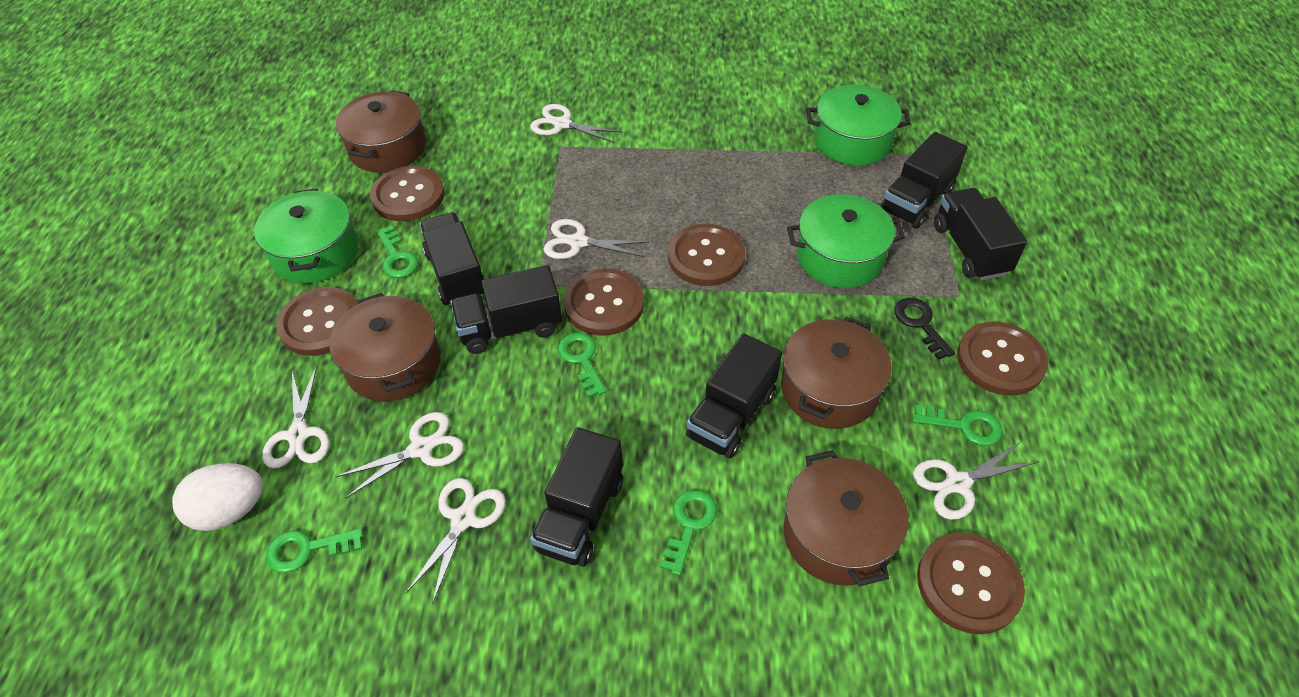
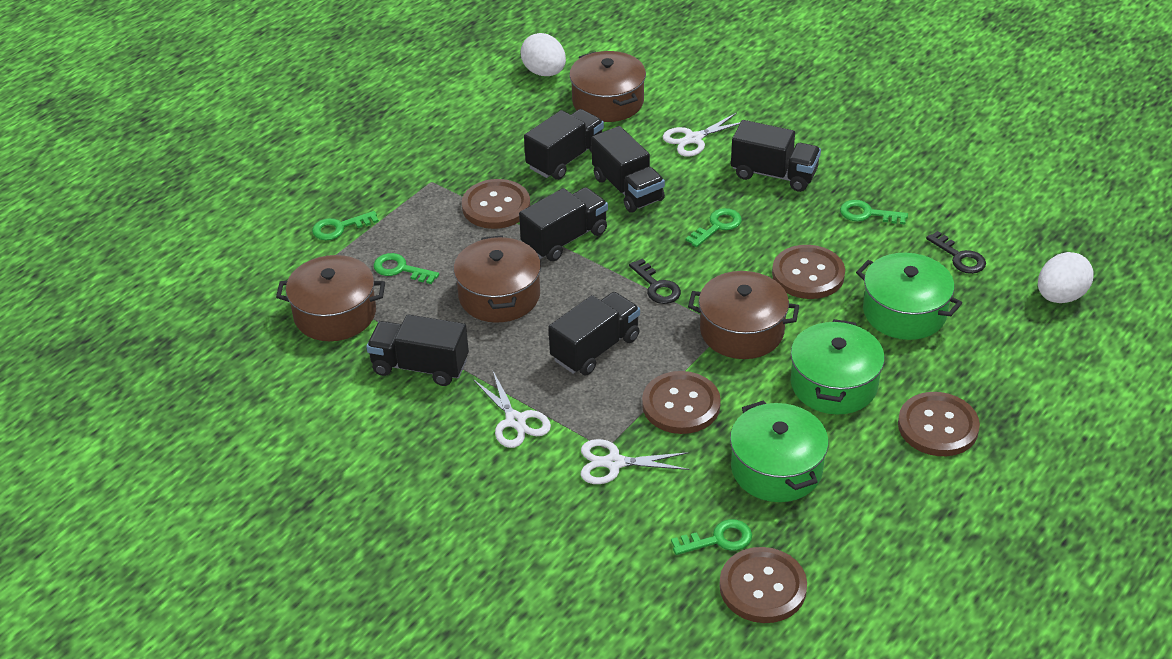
black key: 1 -> 2
brown button: 6 -> 5
white egg: 1 -> 2
white scissors: 6 -> 3

